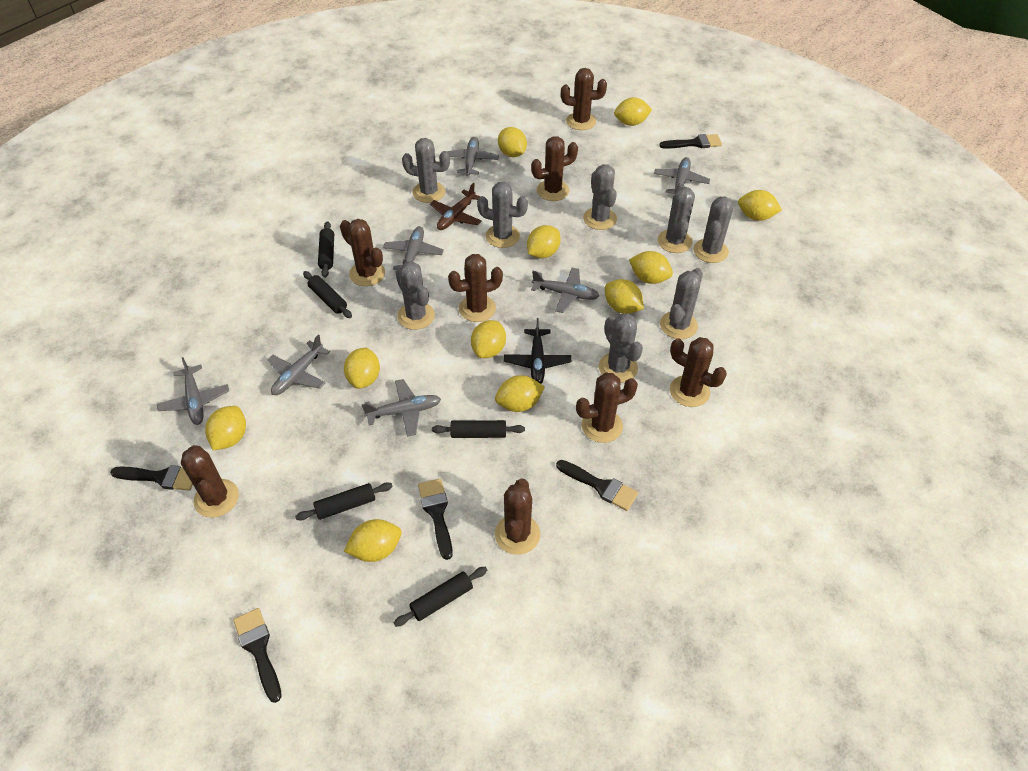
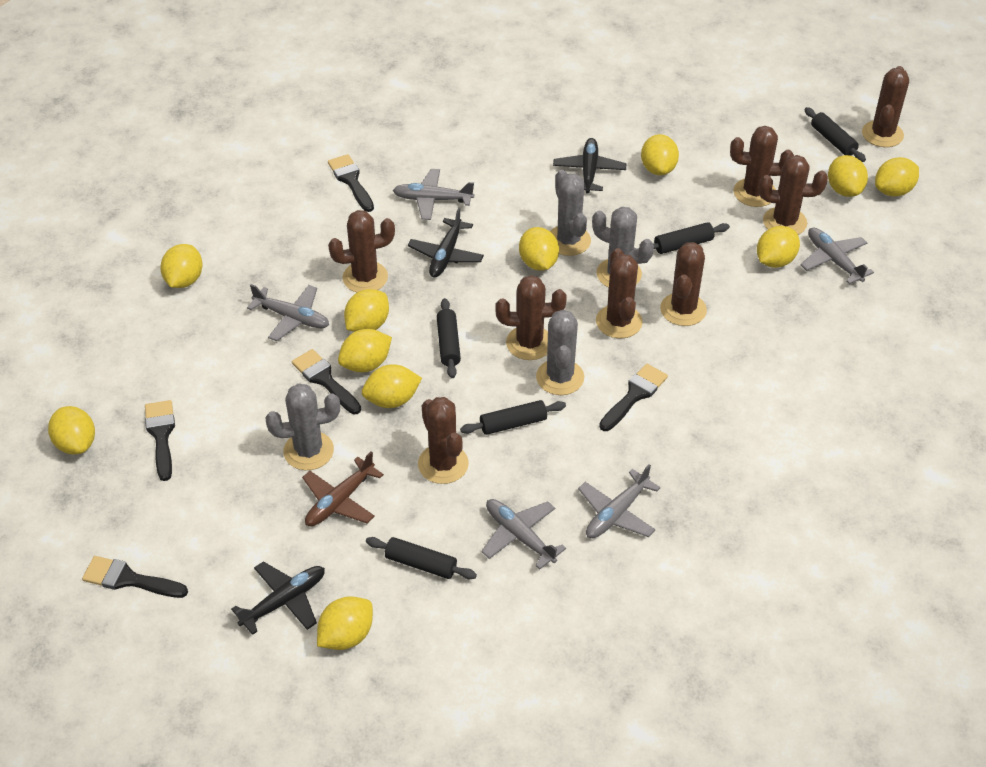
black plane: 1 -> 3
grey cactus: 8 -> 4
grey plane: 7 -> 5

